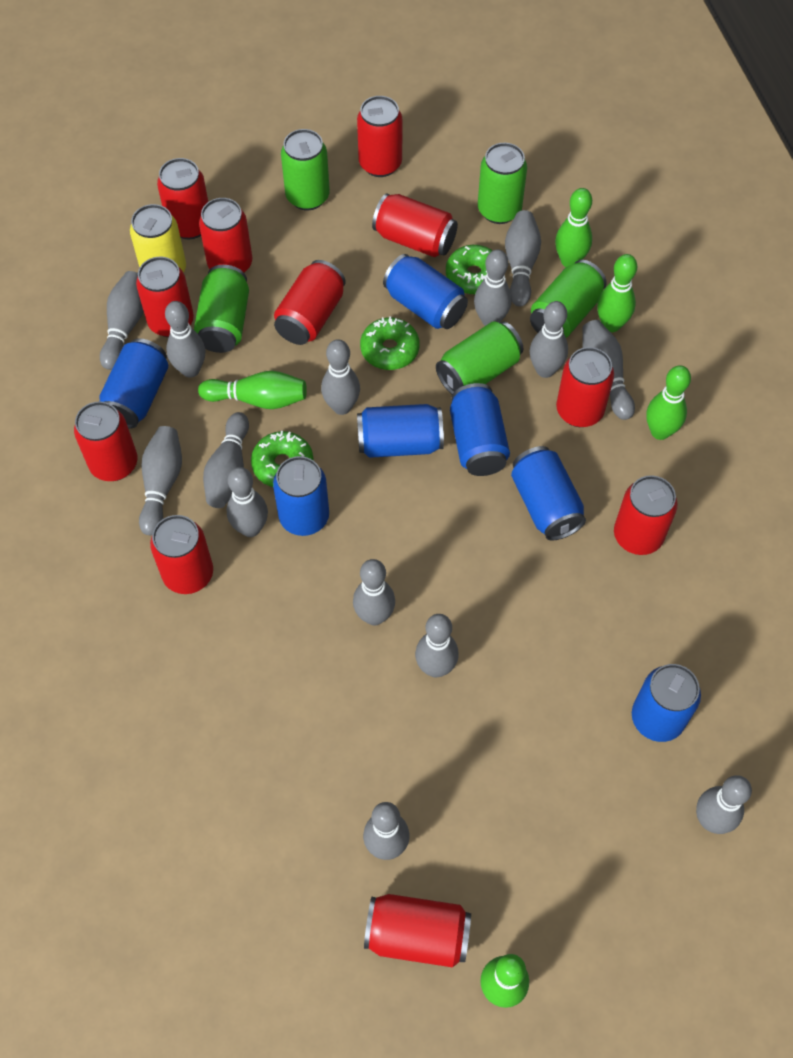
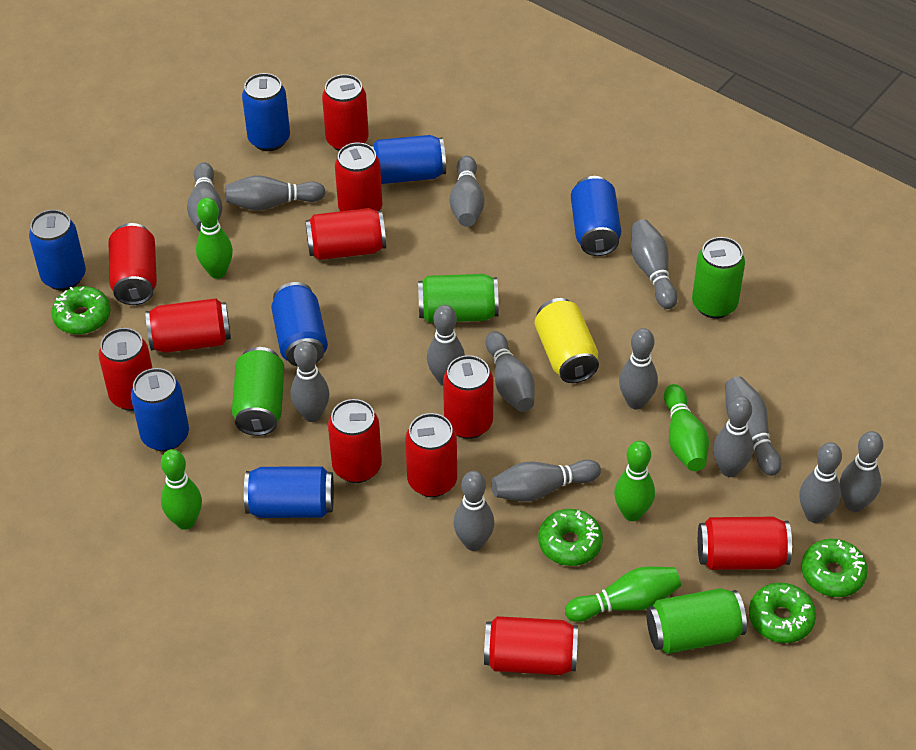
green can: 5 -> 4
green donut: 3 -> 4

